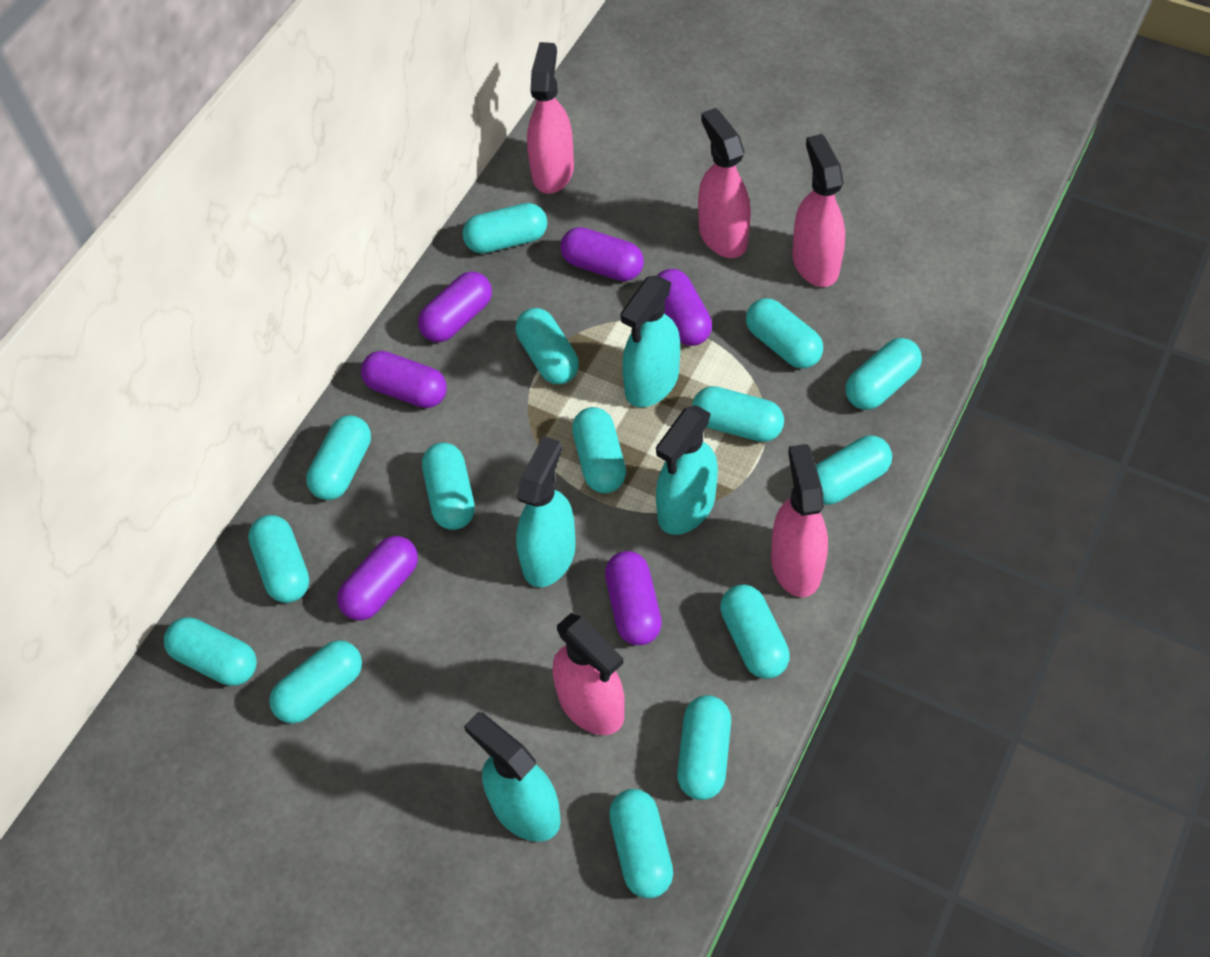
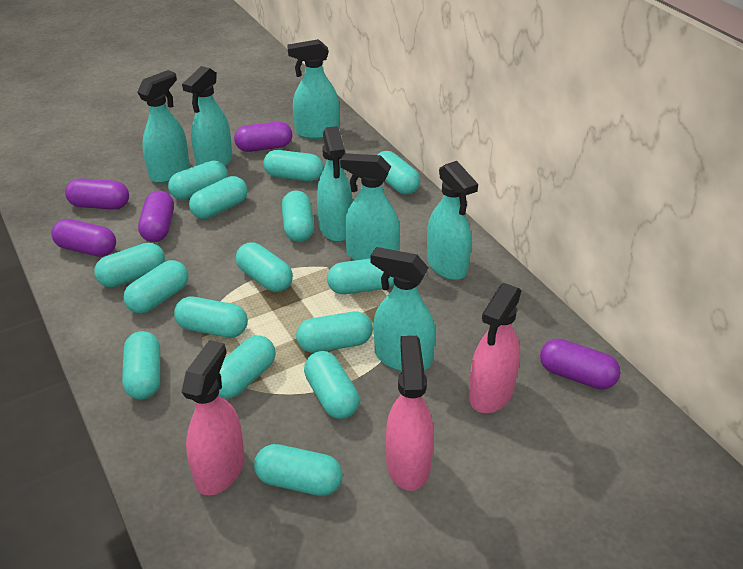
pink spray bottle: 5 -> 3
purple capsule: 6 -> 5
turquoise spray bottle: 4 -> 7

